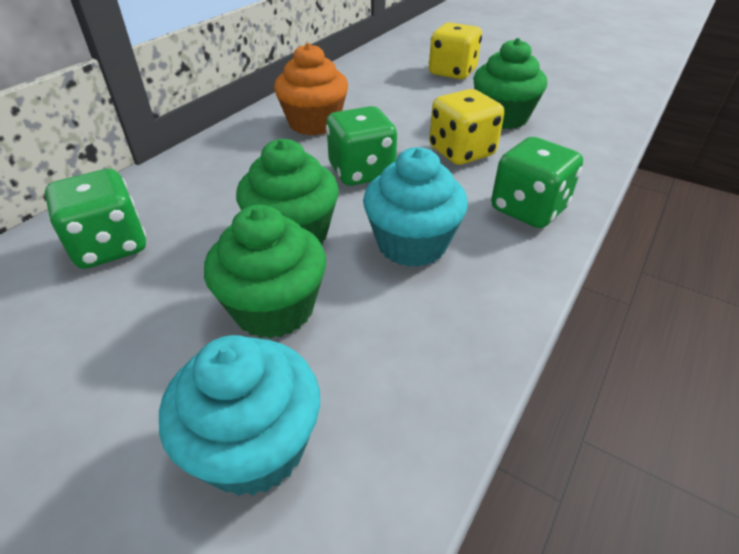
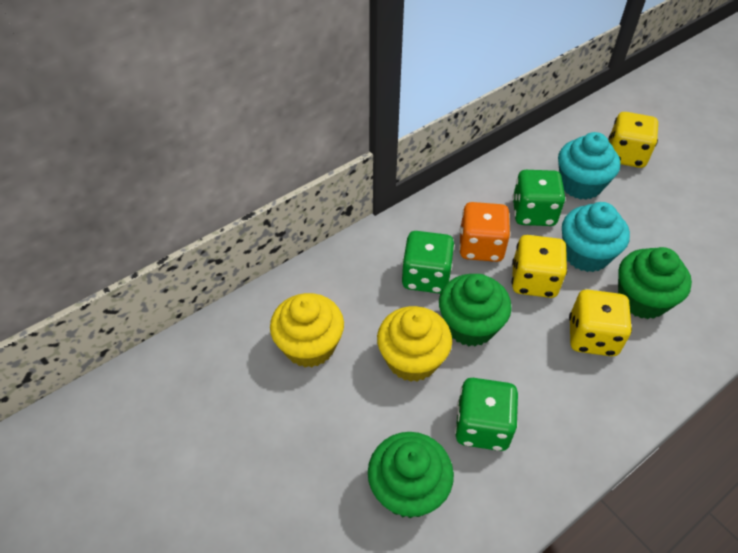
orange cupcake: 1 -> 0
orange dice: 0 -> 1
yellow cupcake: 0 -> 2
yellow dice: 2 -> 3

